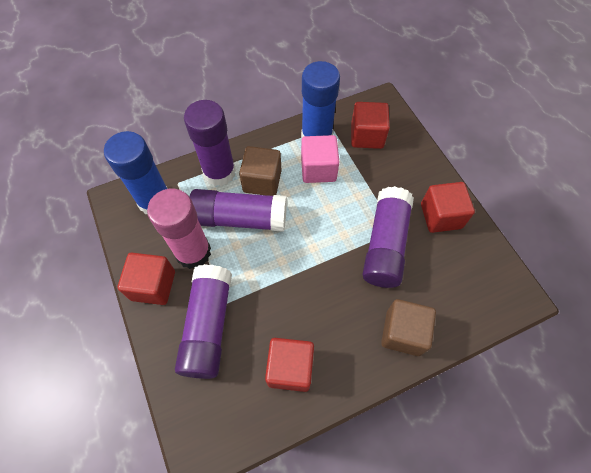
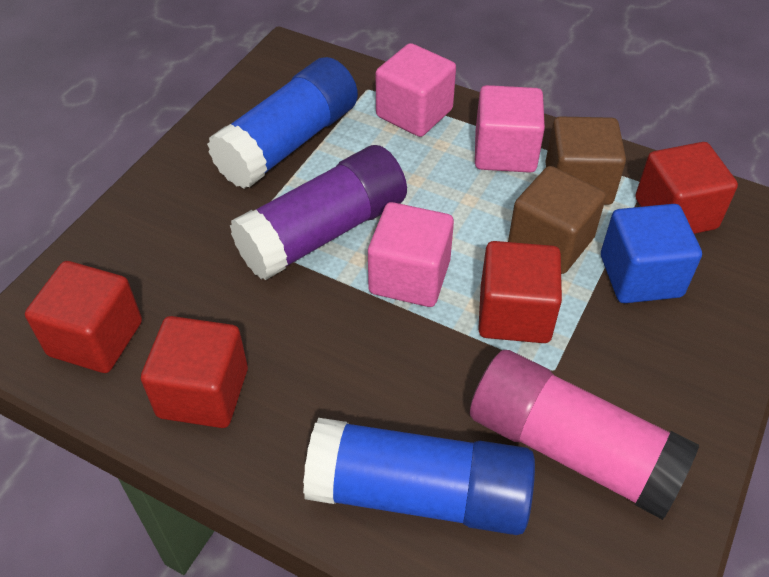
blue cube: 0 -> 1
pink cube: 1 -> 3
purple glue stick: 4 -> 1

